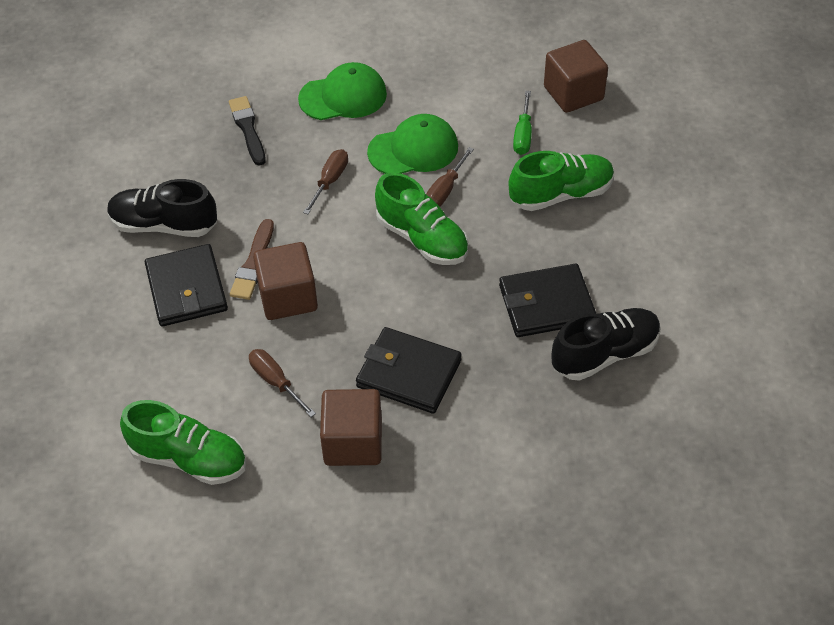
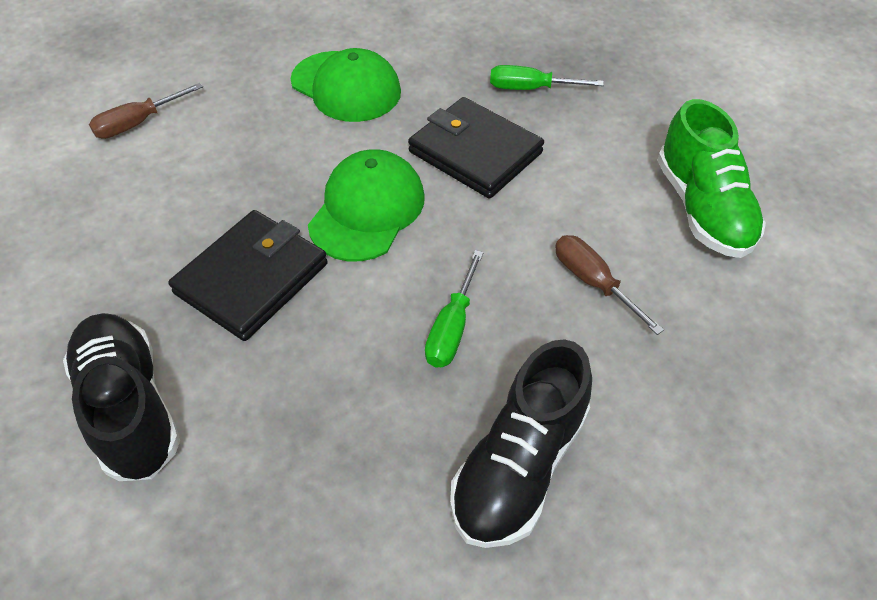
black brush: 1 -> 0
black wallet: 3 -> 2
brown brush: 1 -> 0
brown cube: 3 -> 0
brown screwdriver: 3 -> 2
green screwdriver: 1 -> 2
green shoe: 3 -> 1

